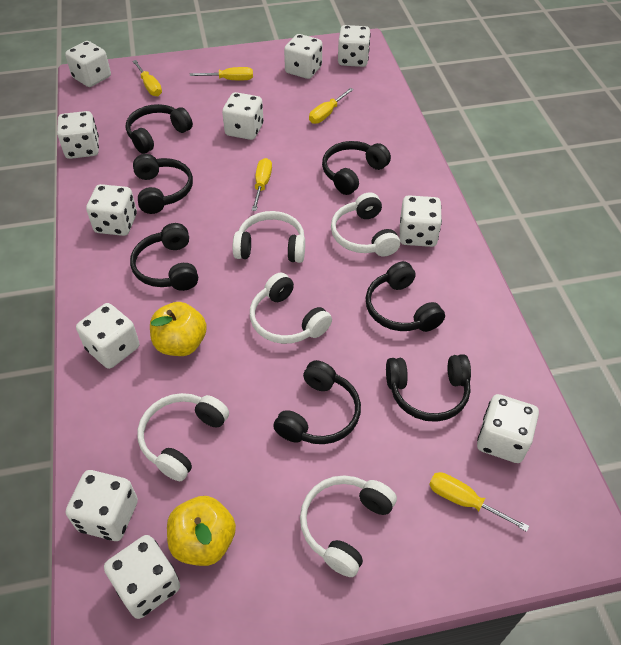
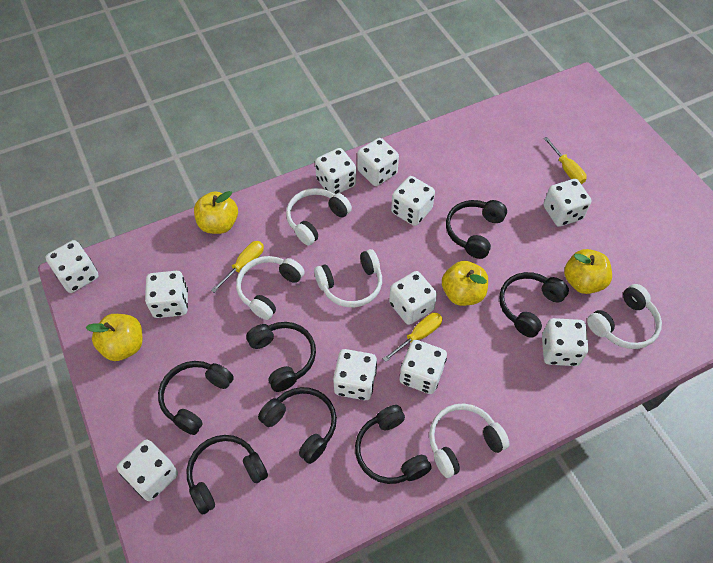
yellow apple: 2 -> 4
yellow screwdriver: 5 -> 3

